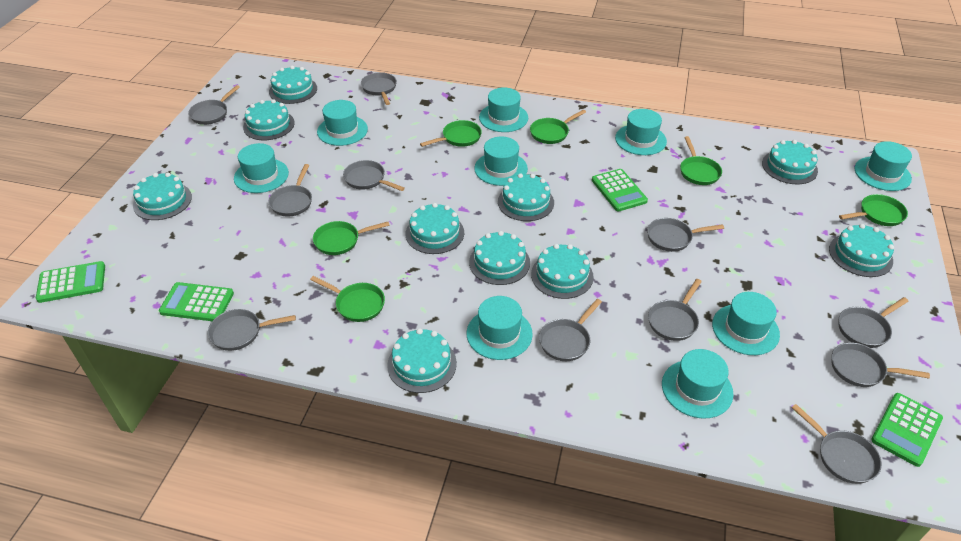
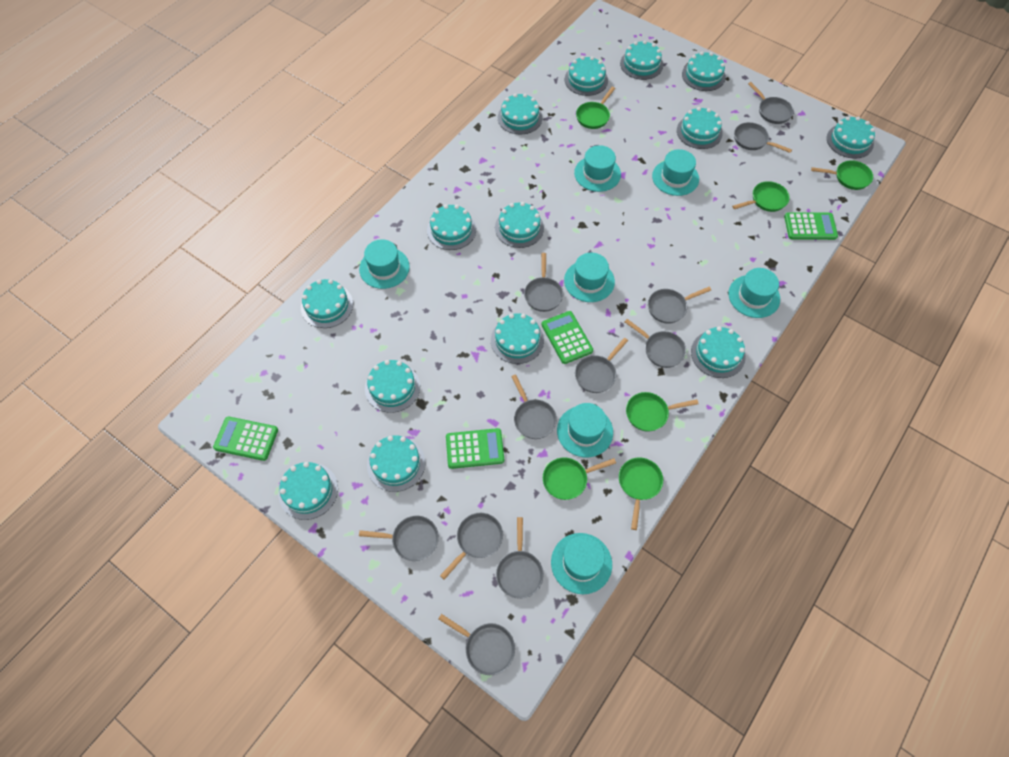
turquoise cake: 10 -> 14
turquoise hat: 9 -> 7

